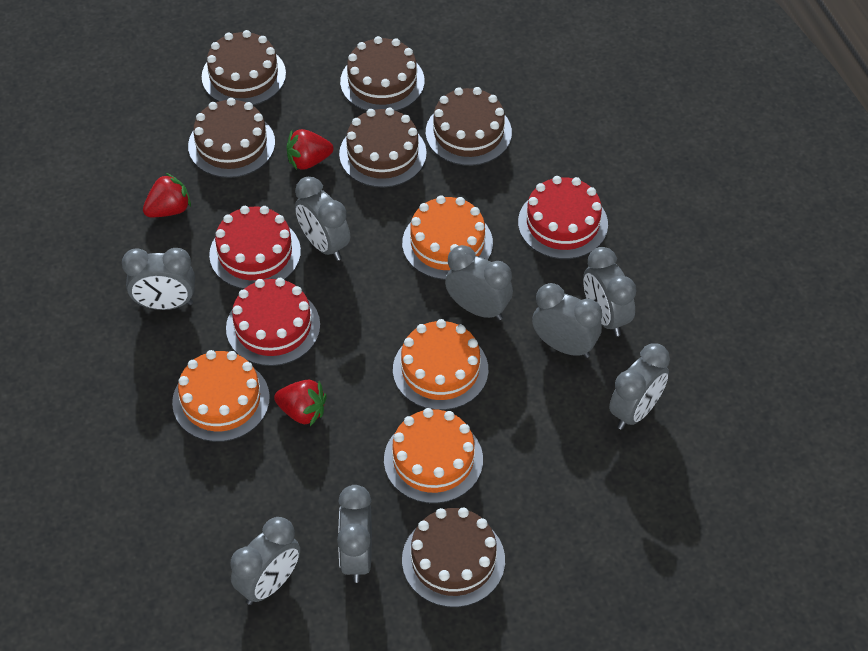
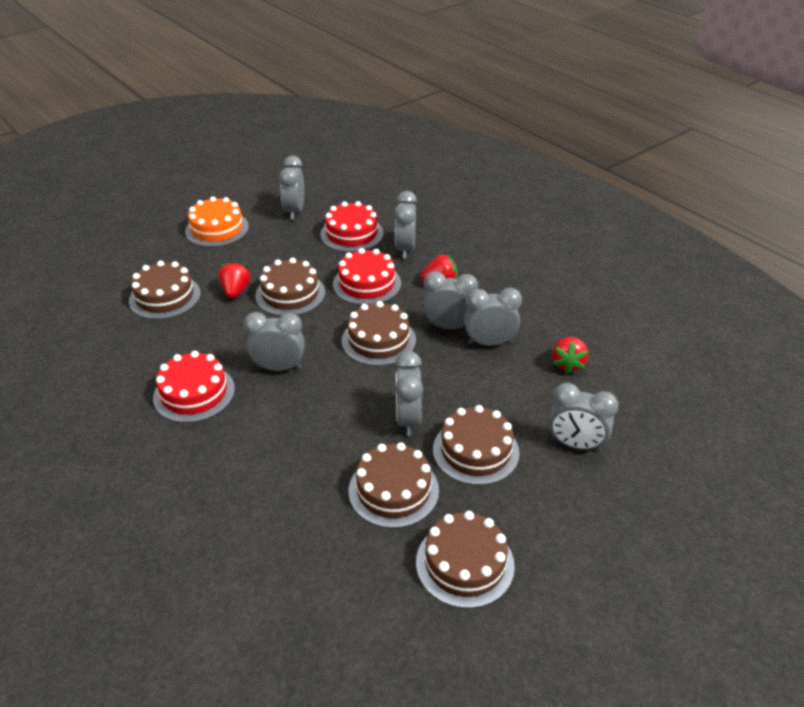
grey clock: 8 -> 7
orange cake: 4 -> 1

